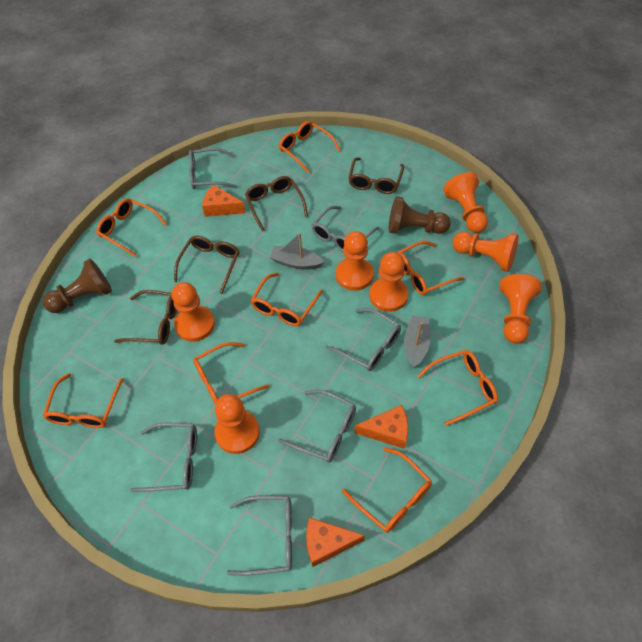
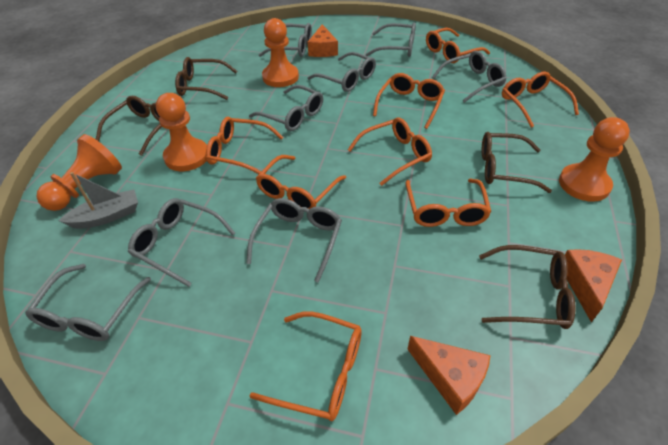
brown pawn: 2 -> 0
grey boat: 2 -> 1
grey glasses: 6 -> 8
orange pawn: 7 -> 4

